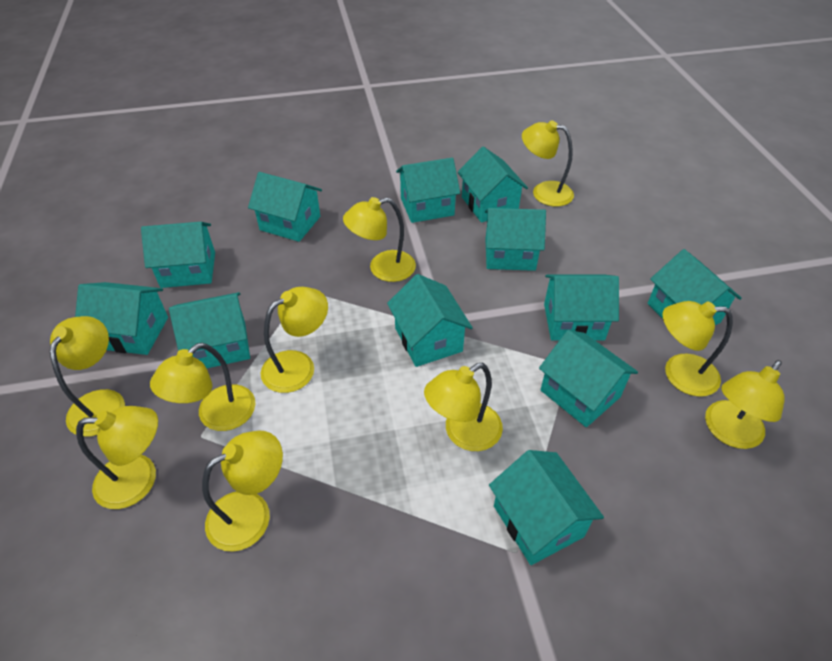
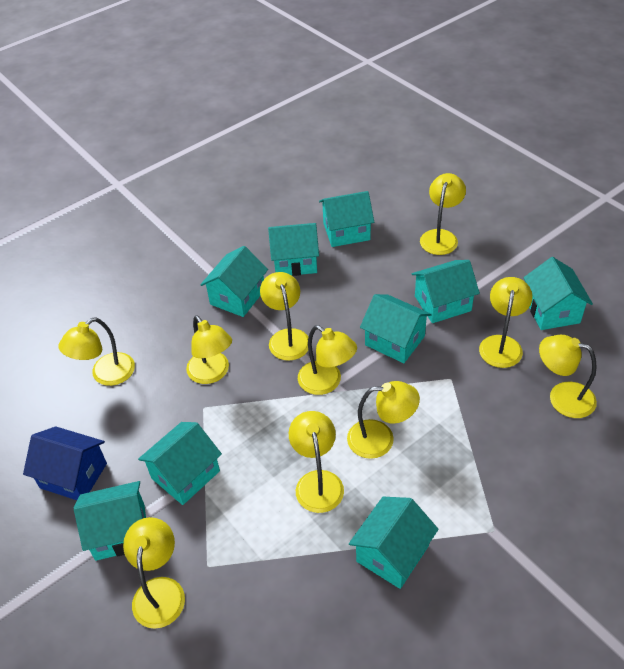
blue house: 0 -> 1
turquoise house: 12 -> 9

